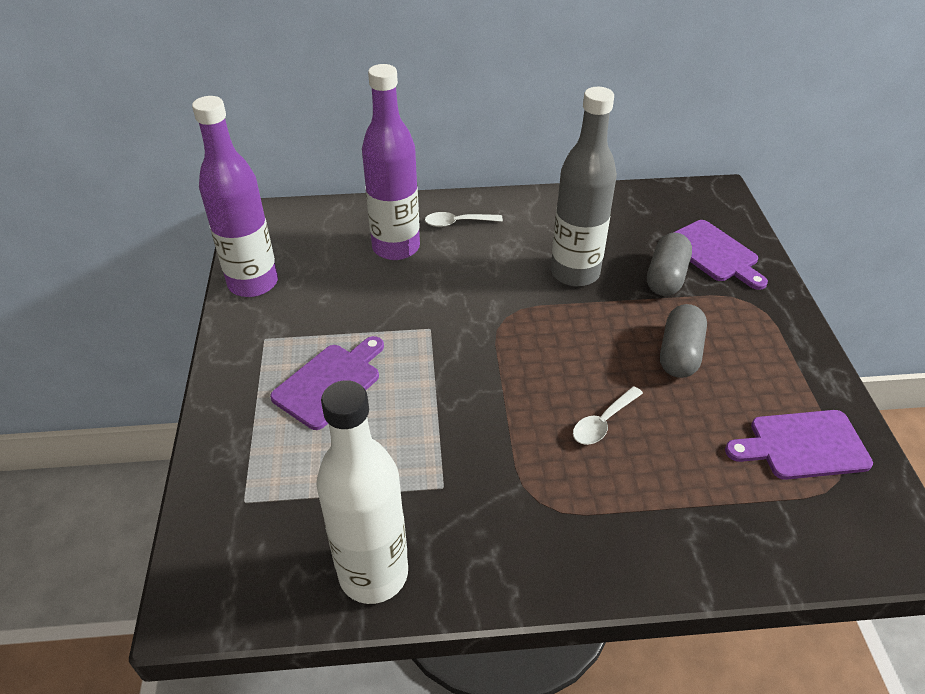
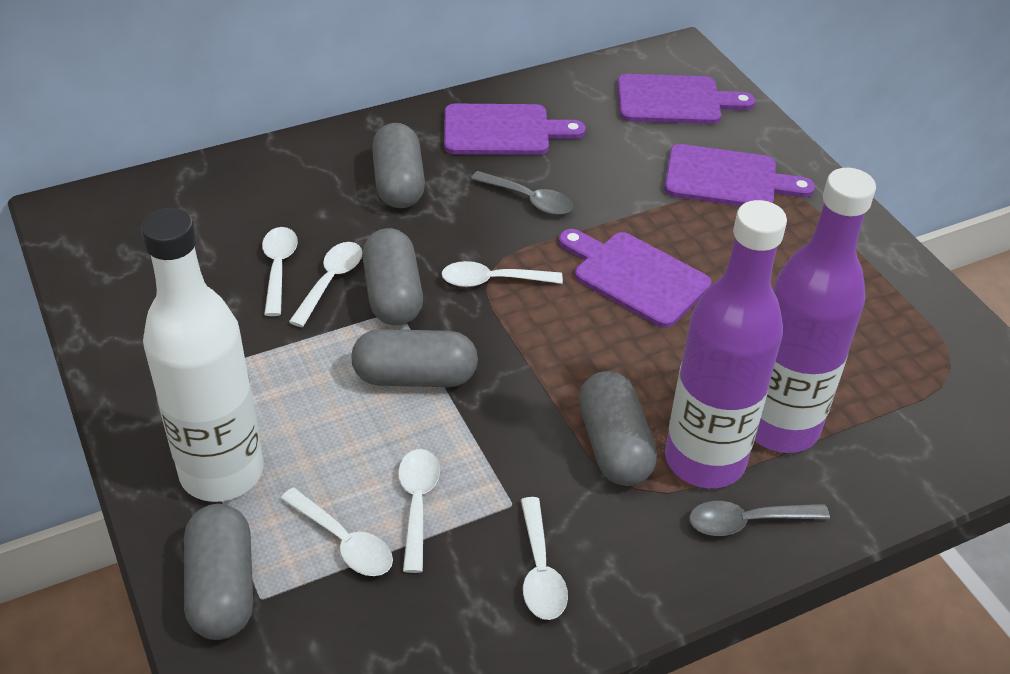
grey bottle: 1 -> 0
grey capsule: 2 -> 5
grey spoon: 0 -> 2
purple cutting board: 3 -> 4
white spoon: 2 -> 6

